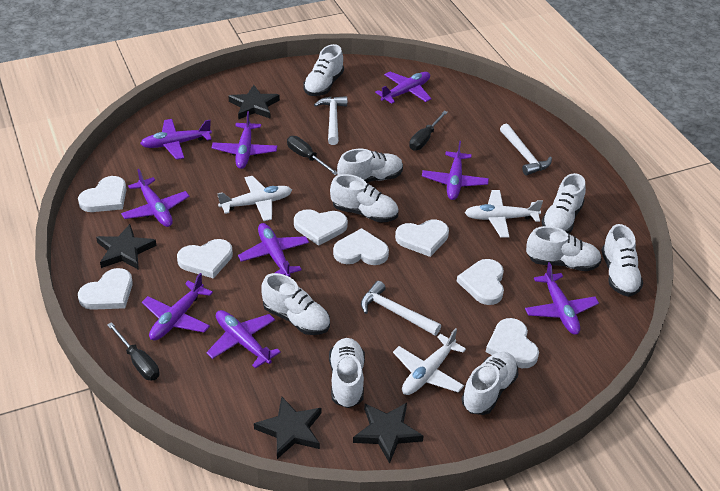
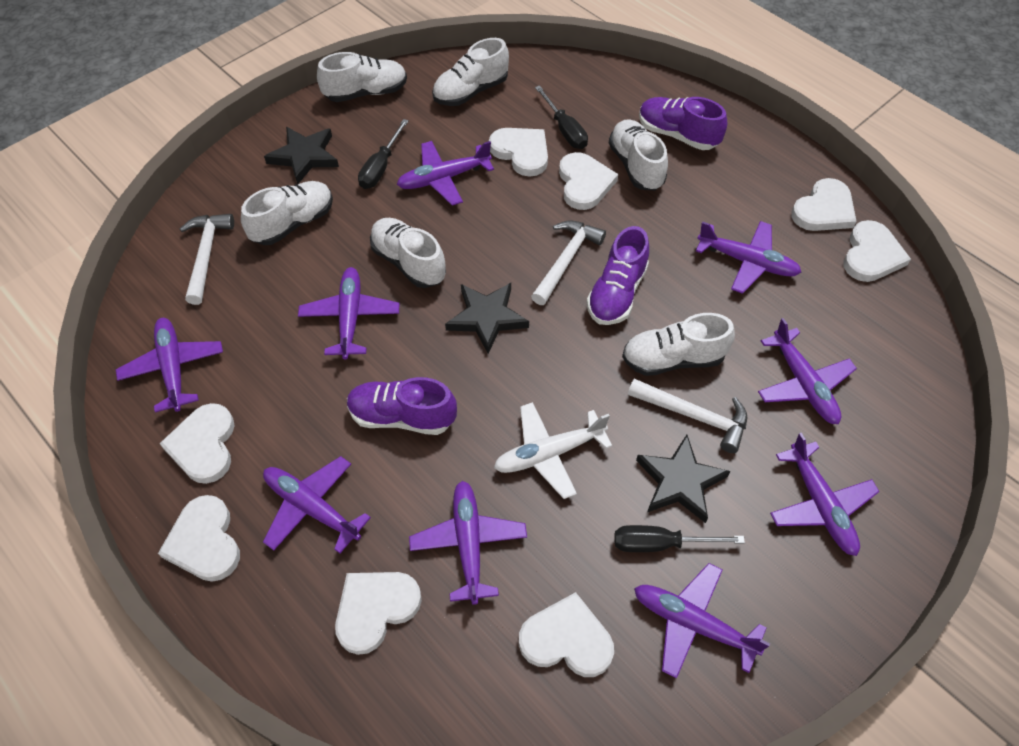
black star: 4 -> 3
purple shoe: 0 -> 3
white plane: 3 -> 1
white shoe: 9 -> 6

